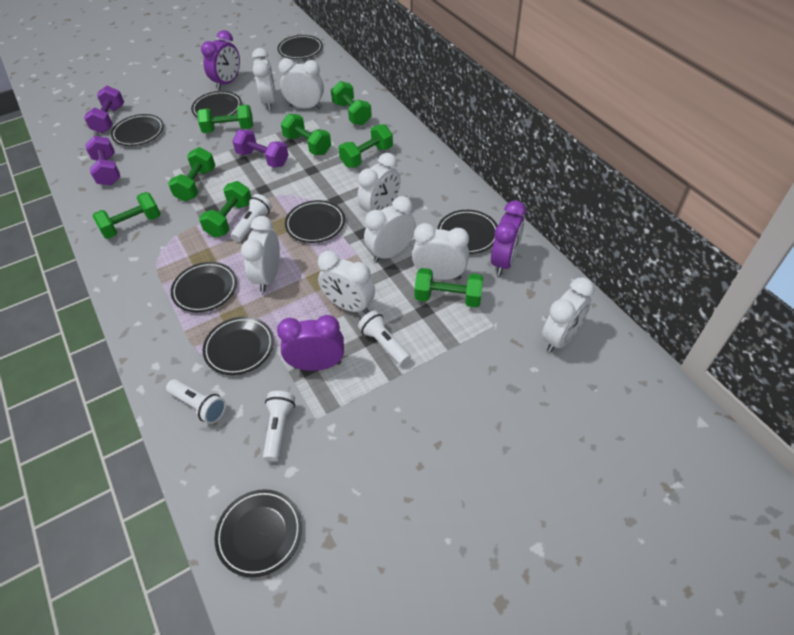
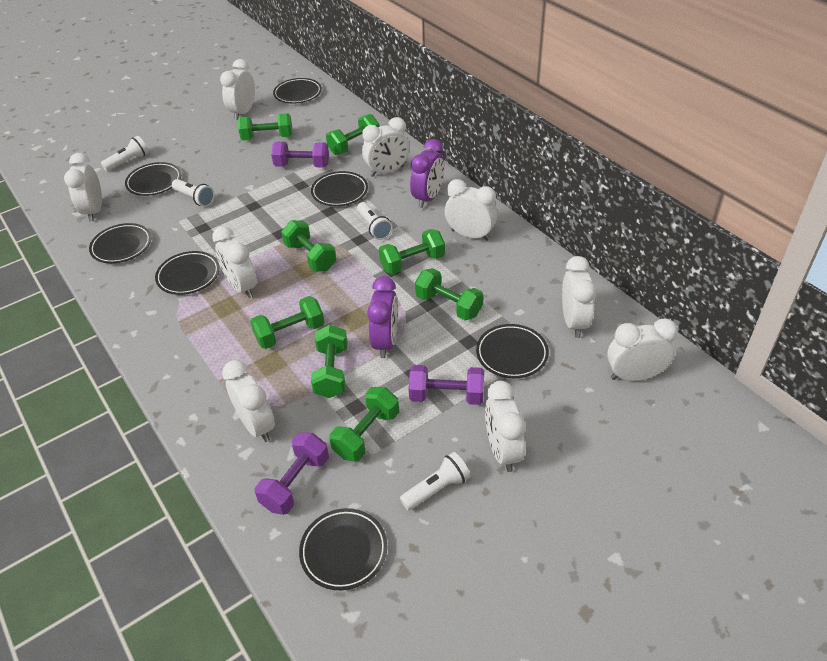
black plate: 8 -> 7
purple clock: 3 -> 2
white clock: 8 -> 9

